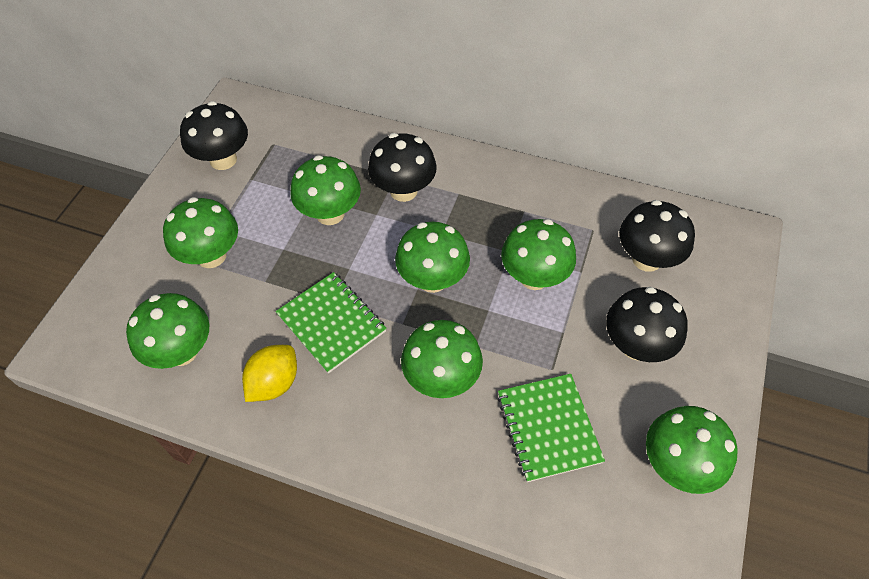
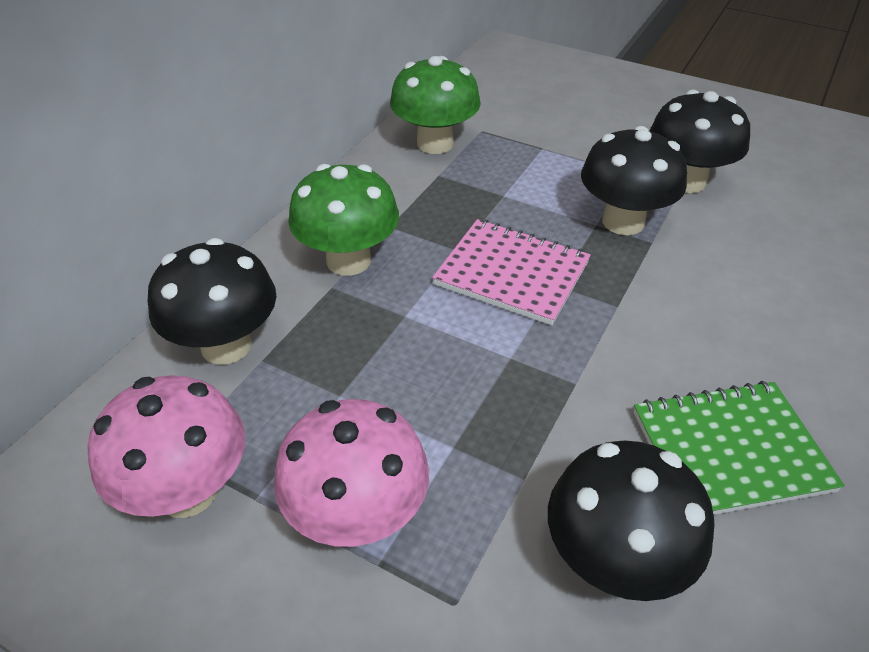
green mushroom: 7 -> 2
green notebook: 2 -> 1
pink mushroom: 0 -> 2
pink notebook: 0 -> 1
yellow lemon: 1 -> 0

